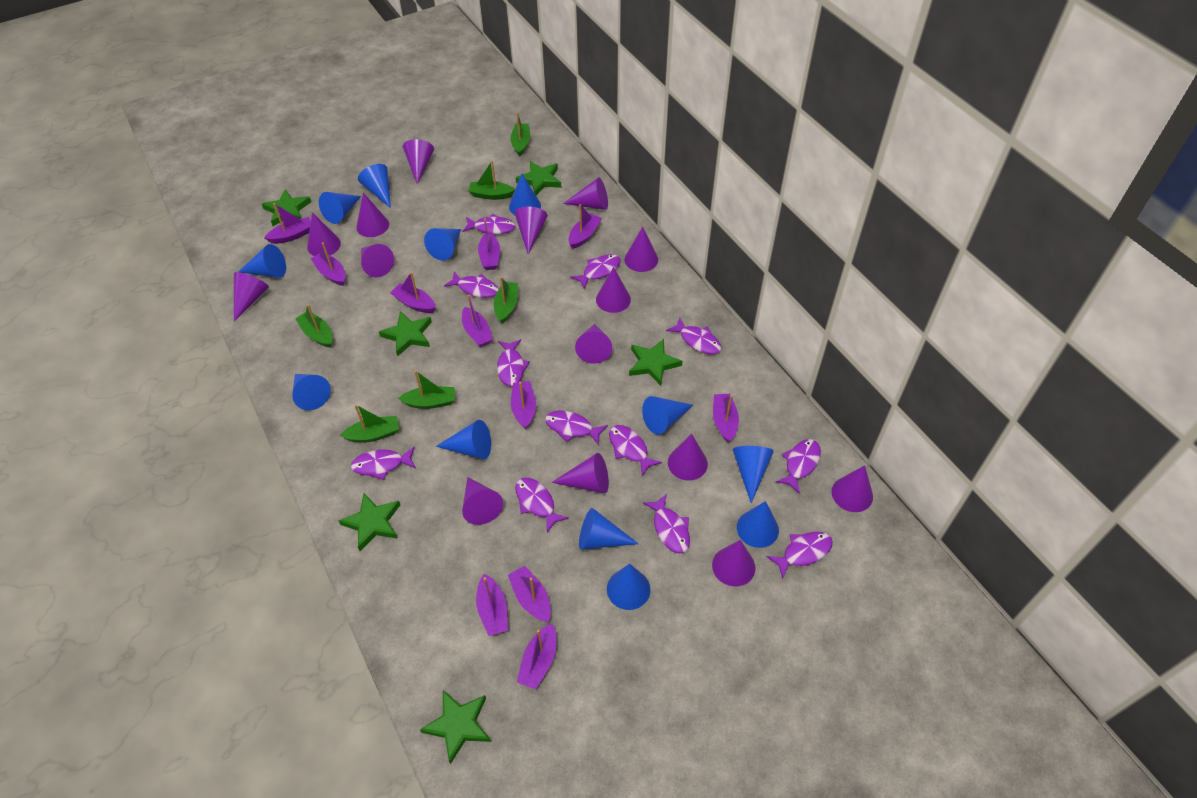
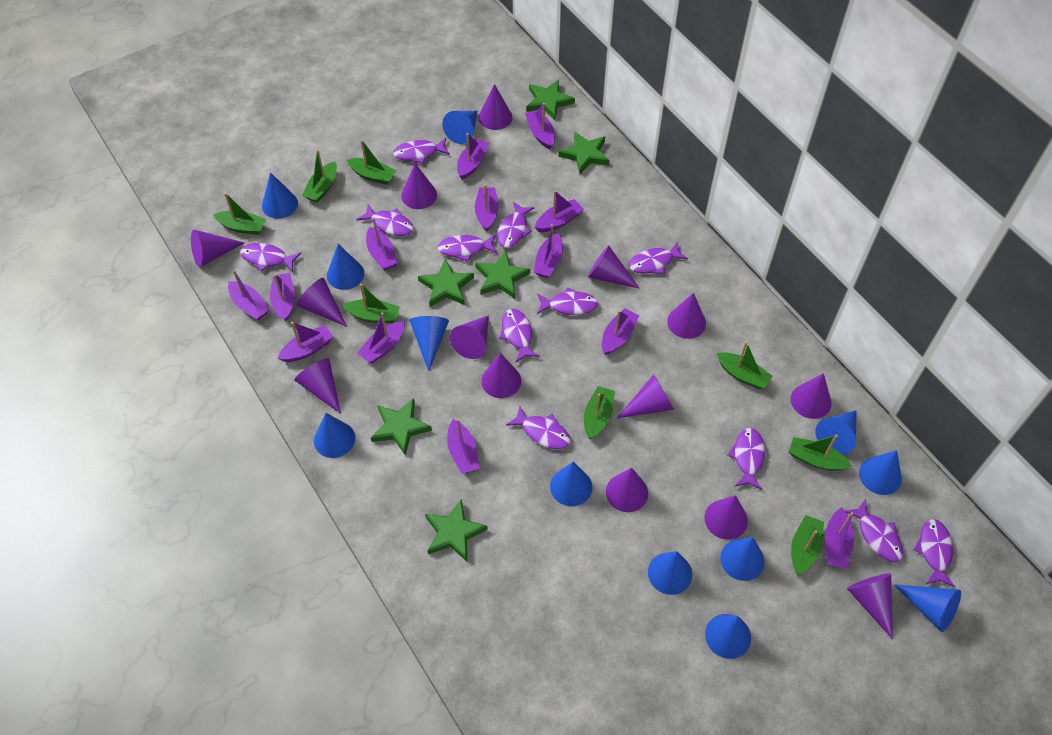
green boat: 6 -> 8
purple boat: 11 -> 13
purple cone: 15 -> 14

